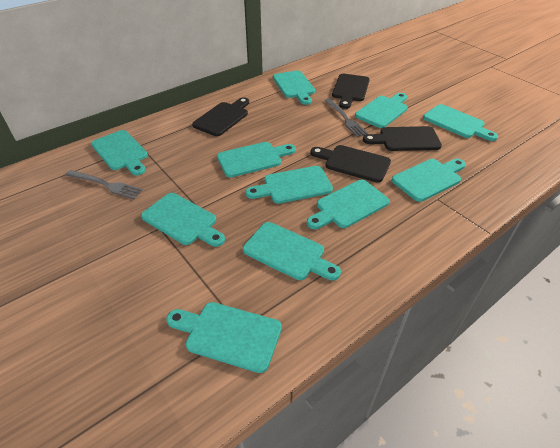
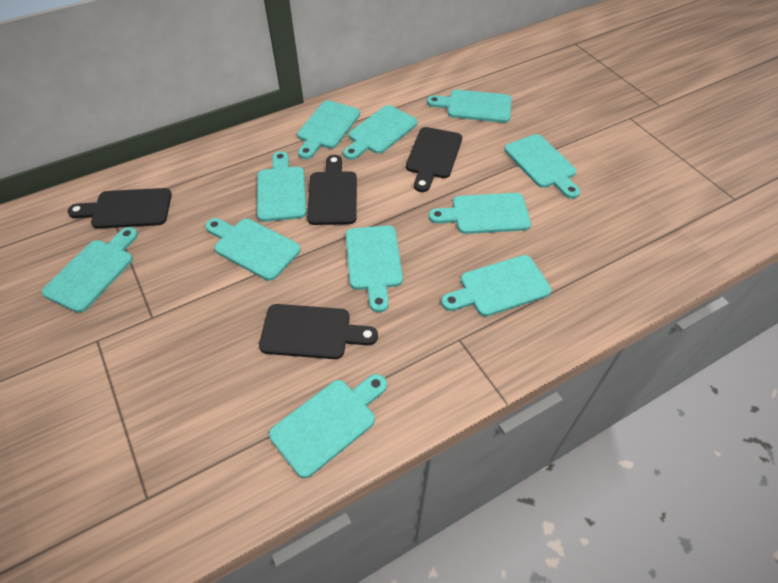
grey fork: 2 -> 0

